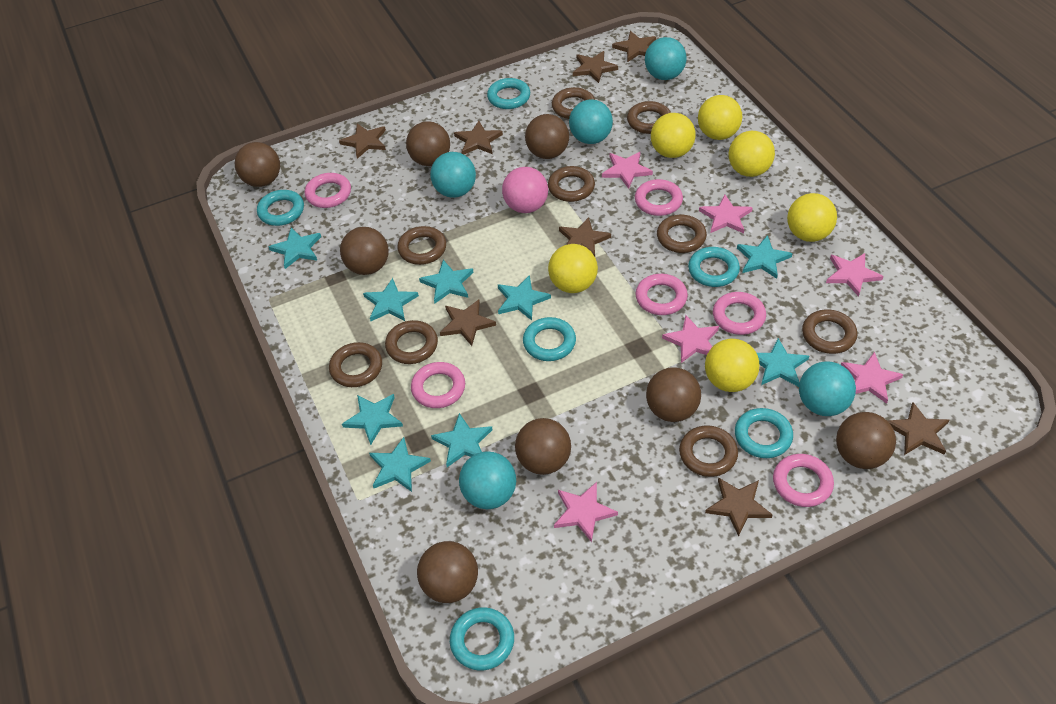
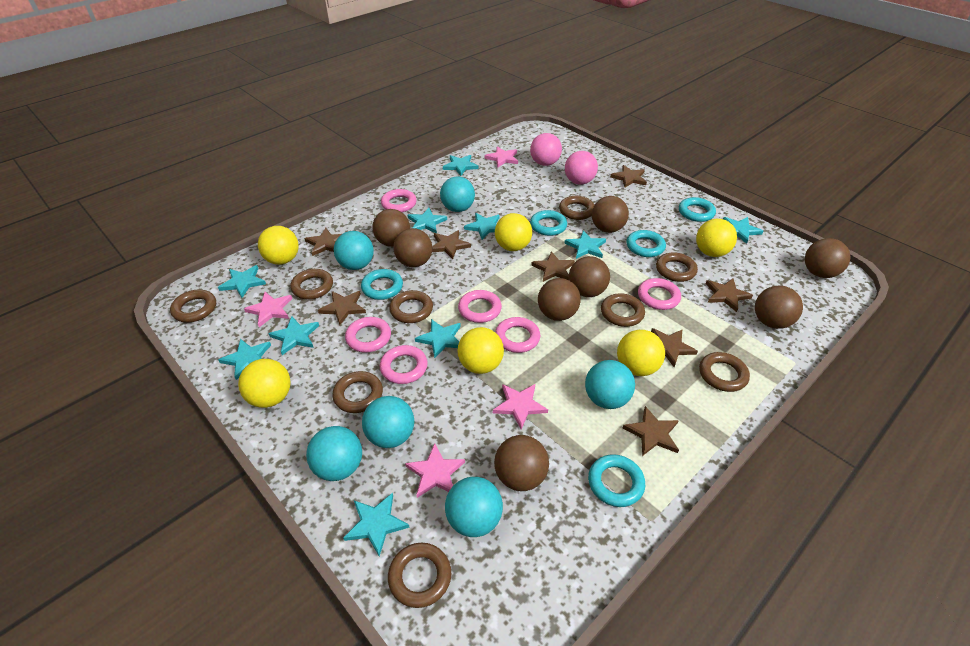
pink ball: 1 -> 2
pink star: 6 -> 4
turquoise ball: 5 -> 6
turquoise ring: 6 -> 5
turquoise star: 9 -> 10

